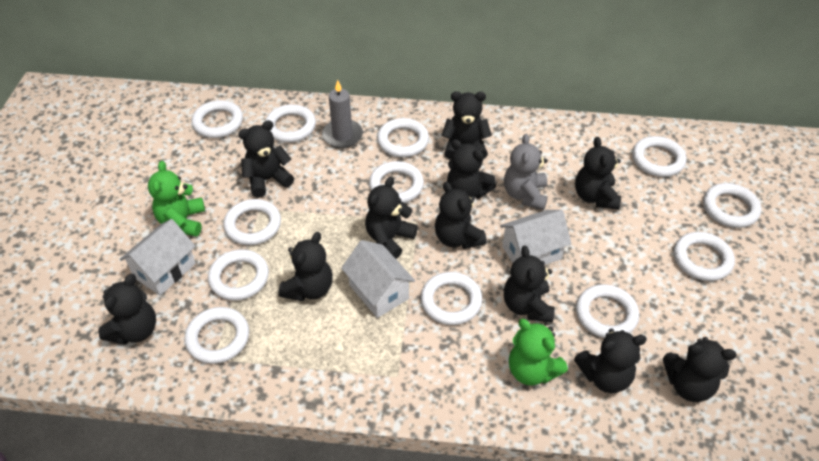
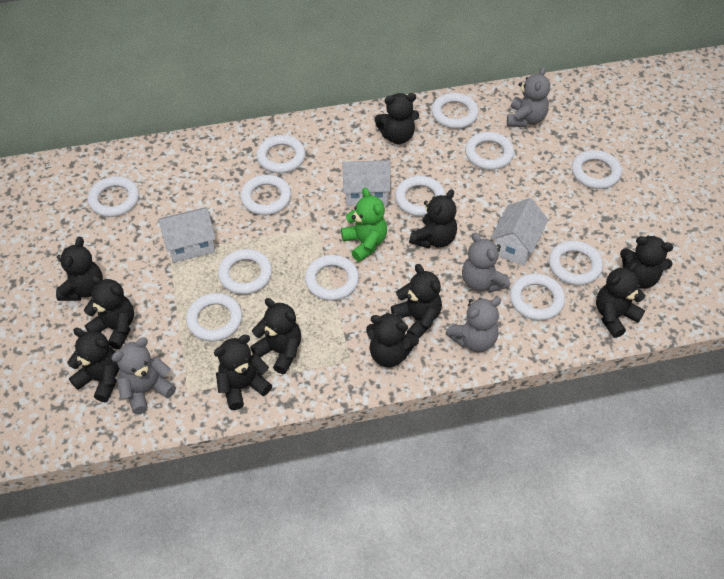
green teddy bear: 2 -> 1
grey candle: 1 -> 0
grey teddy bear: 1 -> 4

